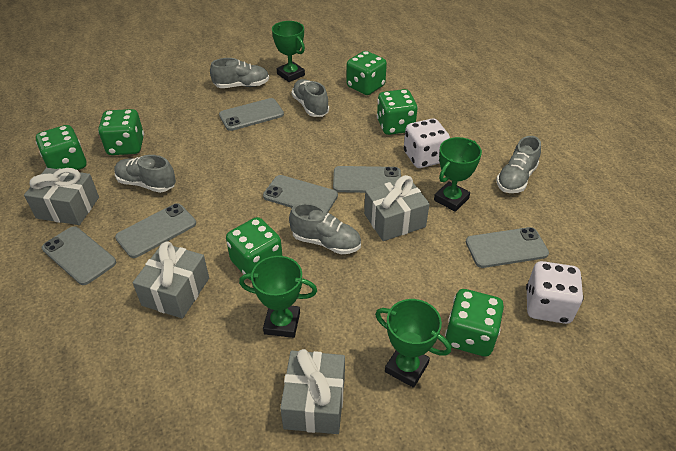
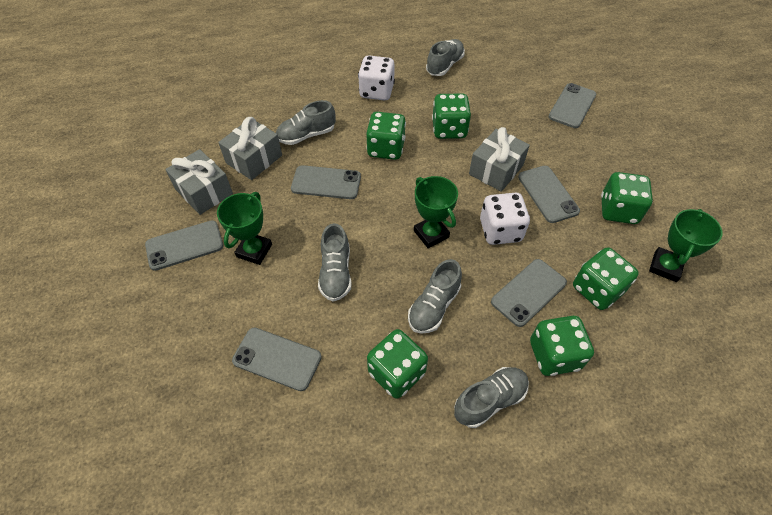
green trophy: 4 -> 3
grey gift: 4 -> 3

